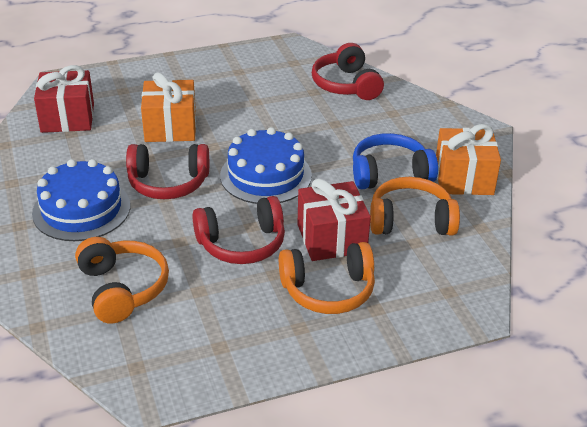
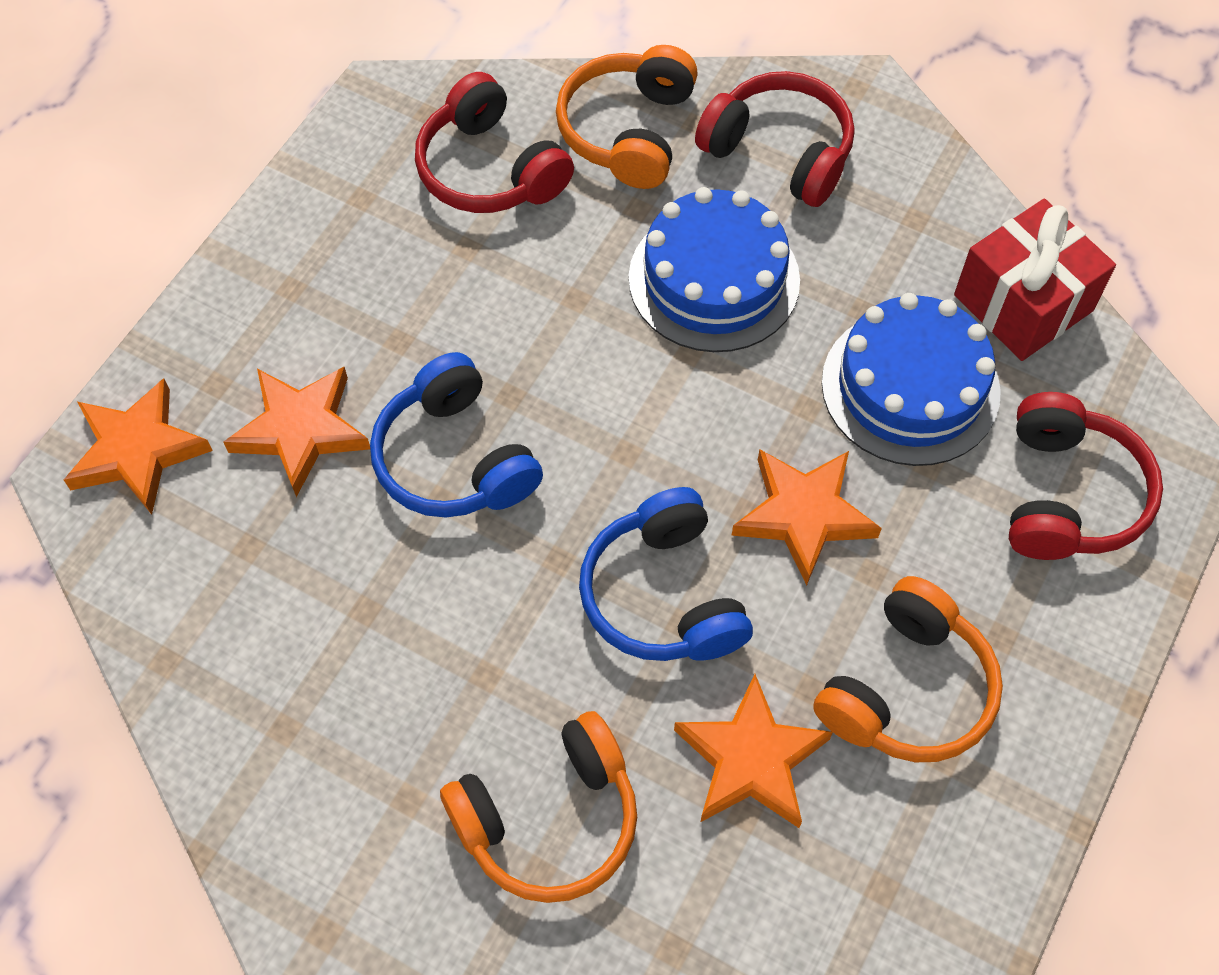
blue headphones: 1 -> 2
orange gift: 2 -> 0
orange star: 0 -> 4
red gift: 2 -> 1

